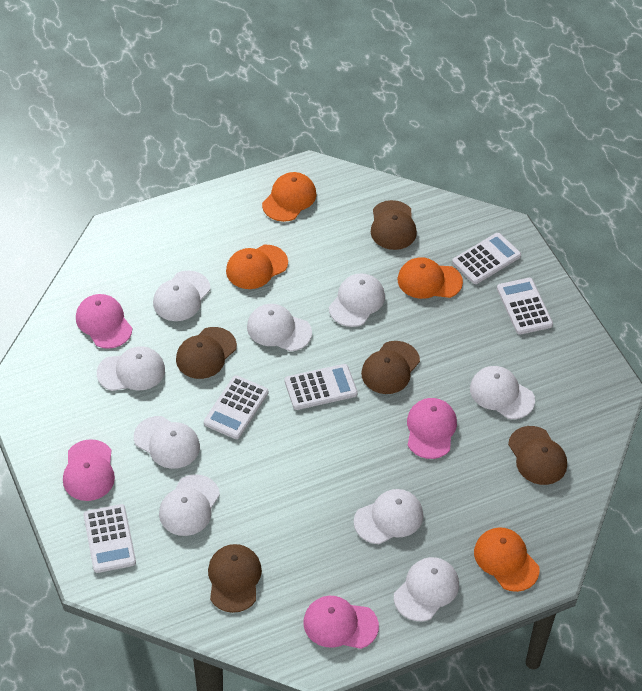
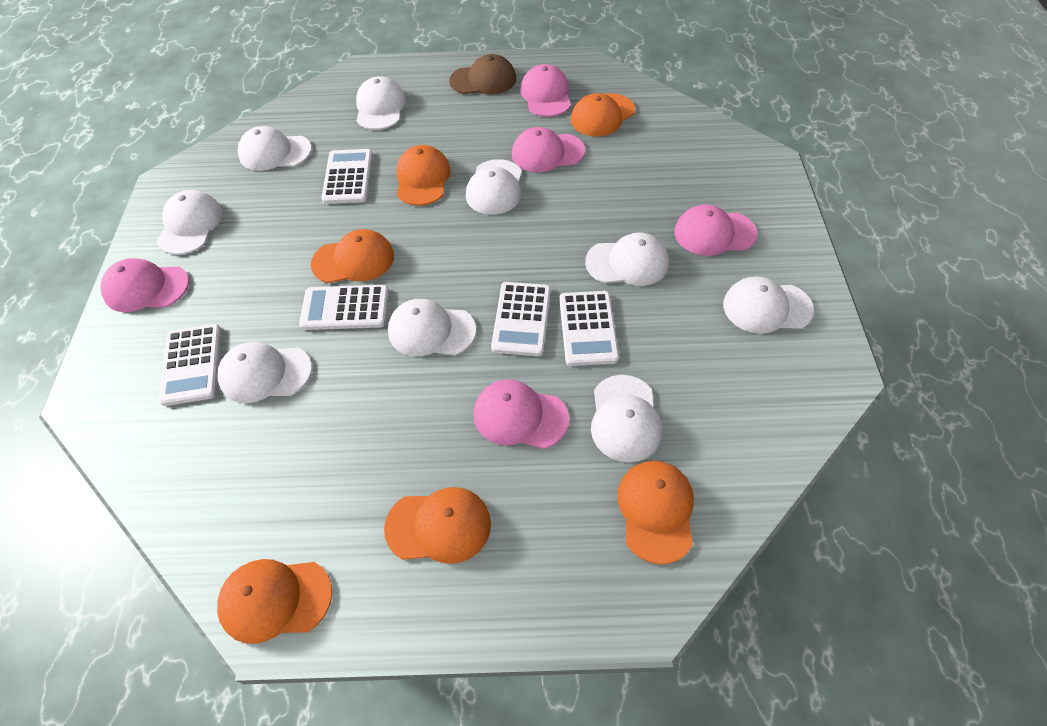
brown cap: 5 -> 1
orange cap: 4 -> 6
pink cap: 4 -> 5

